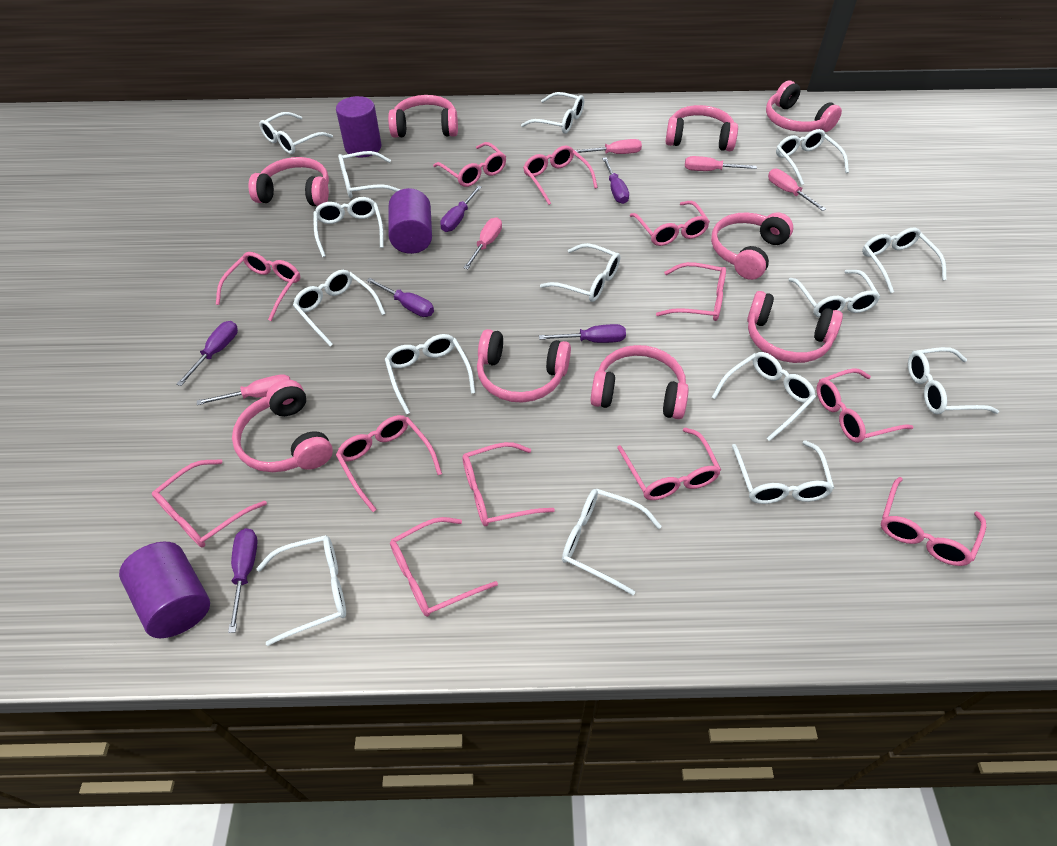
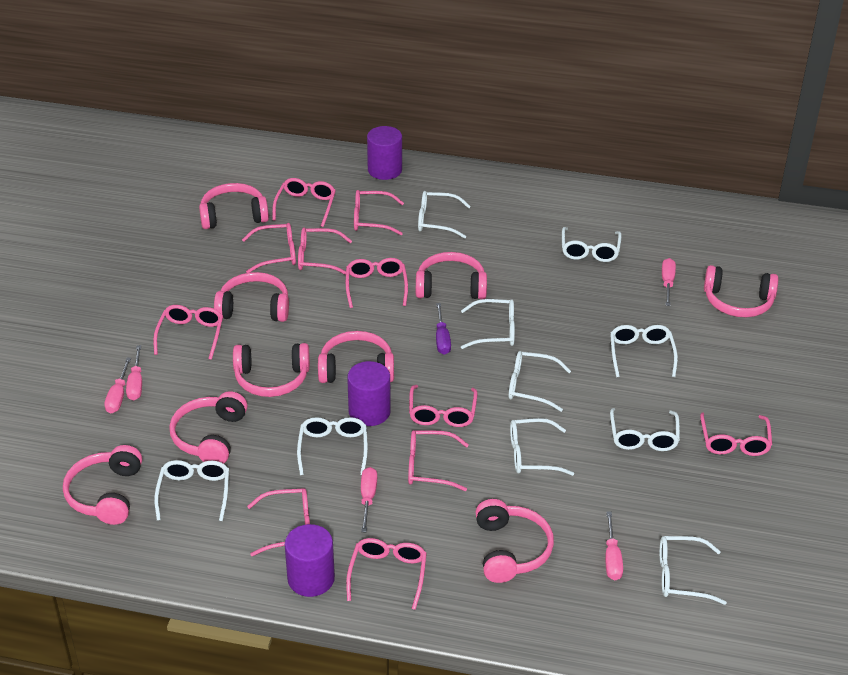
pink glasses: 12 -> 11
purple screwdriver: 6 -> 1
white glasses: 15 -> 10

